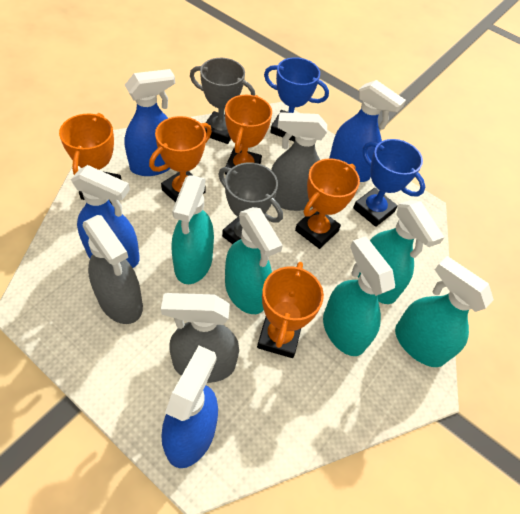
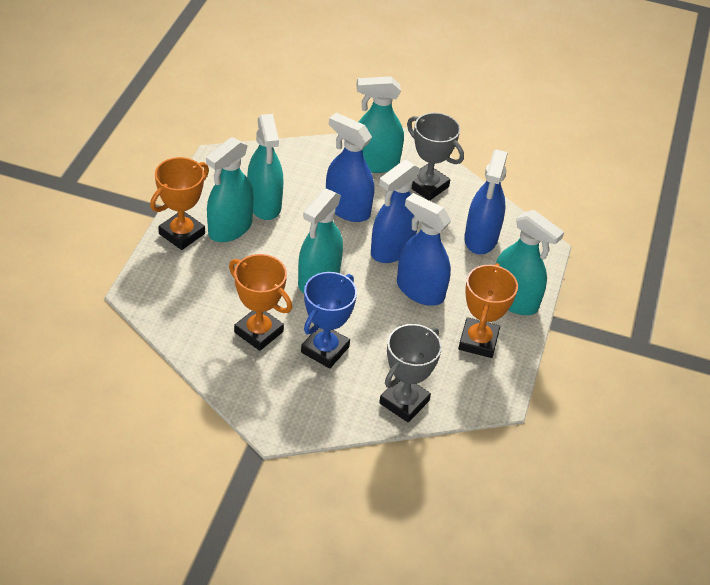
blue trophy: 2 -> 1
grey spray bottle: 3 -> 0
orange trophy: 5 -> 3

